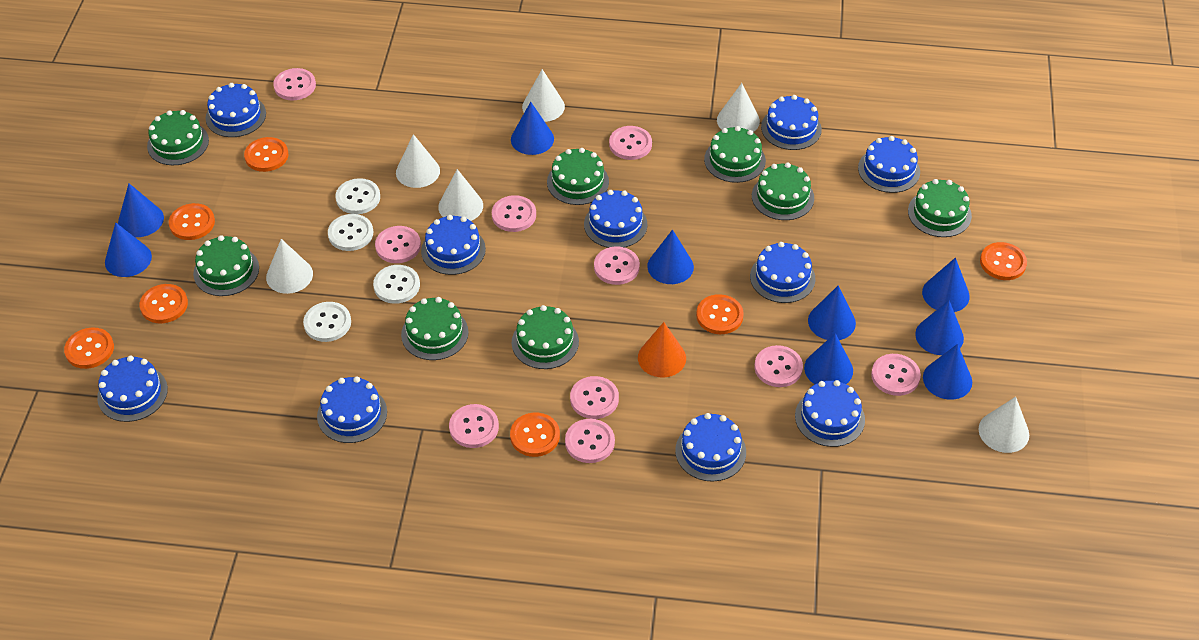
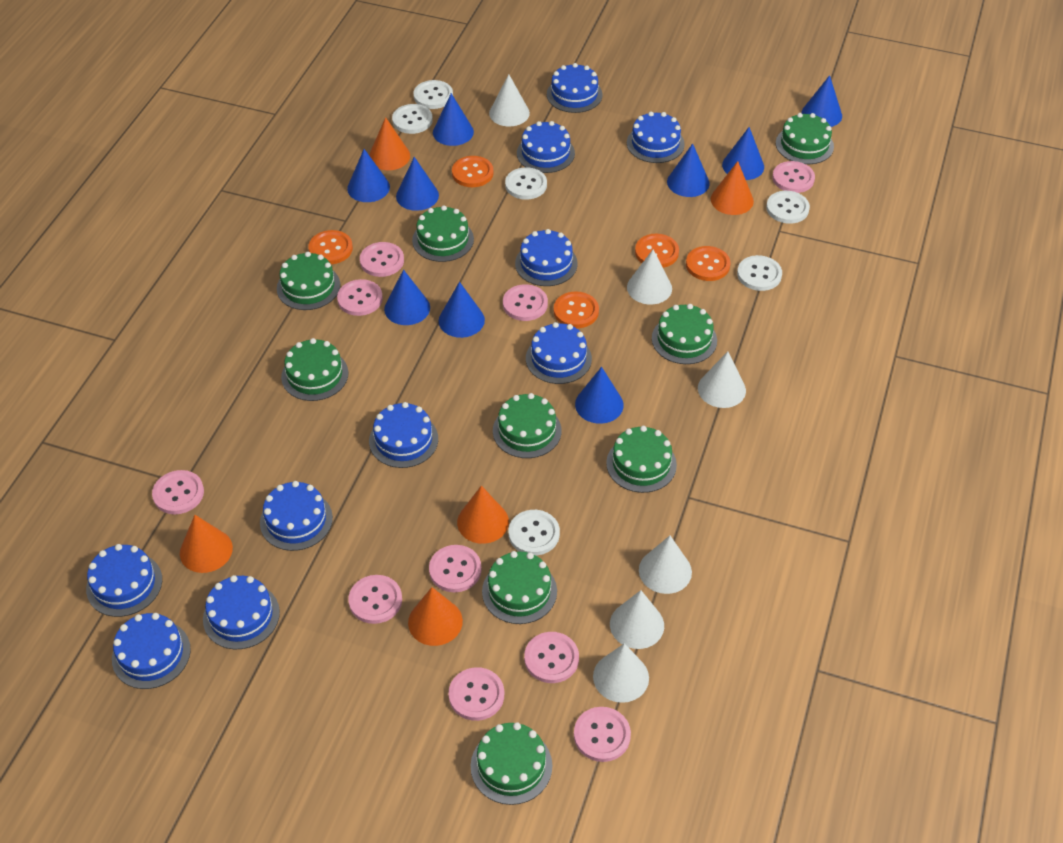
green cake: 8 -> 9
orange button: 7 -> 5
orange cone: 1 -> 5
white button: 4 -> 6

